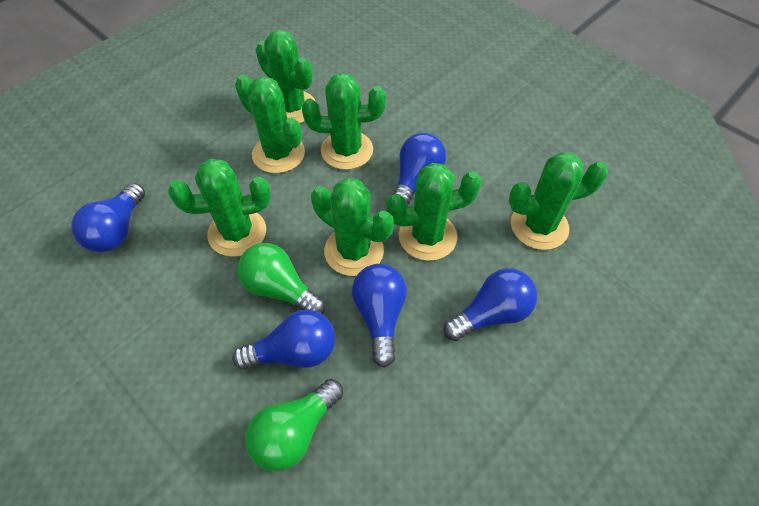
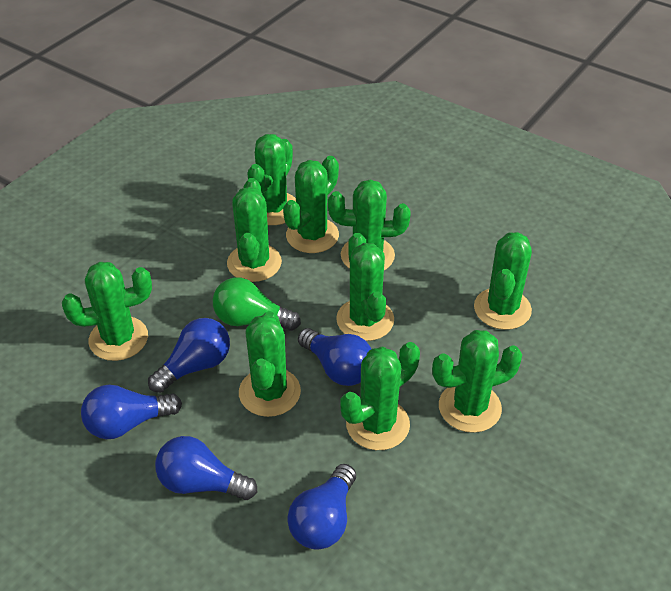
green cactus: 7 -> 10
green light bulb: 2 -> 1

